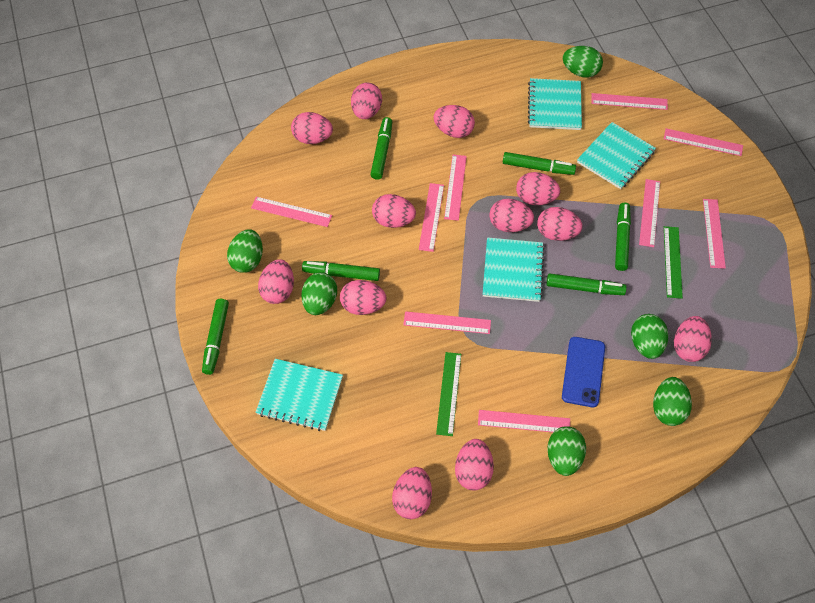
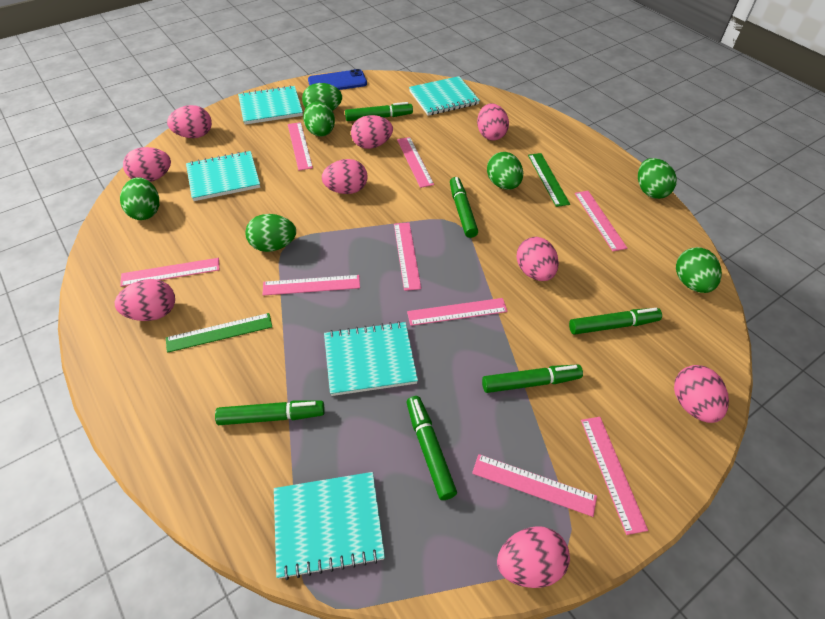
green egg: 6 -> 7
pink egg: 12 -> 9
turquoise notebook: 4 -> 5

